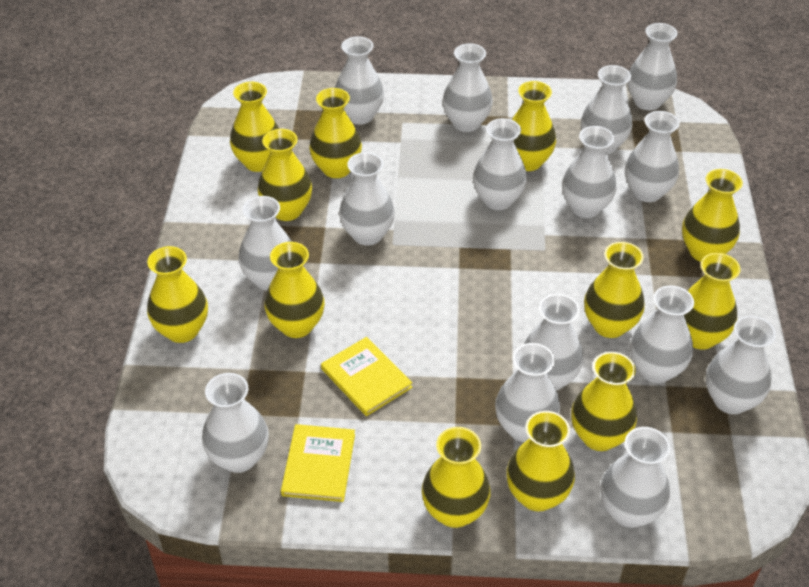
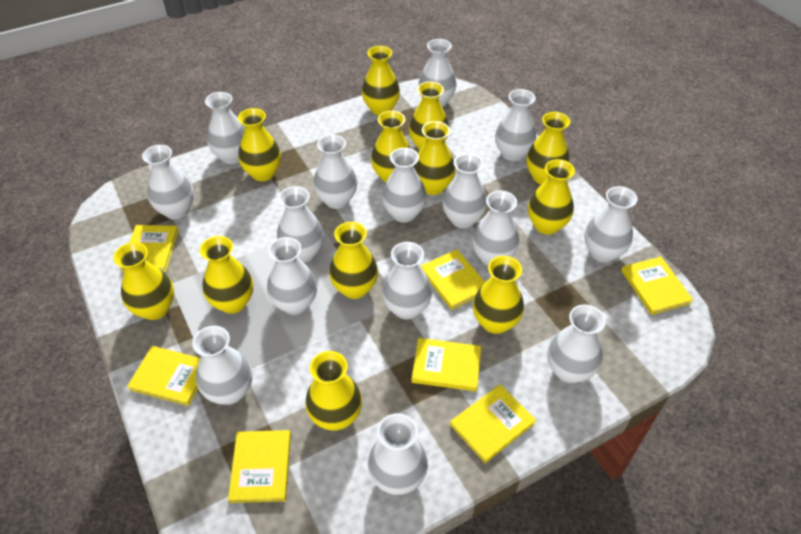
yellow book: 2 -> 7

